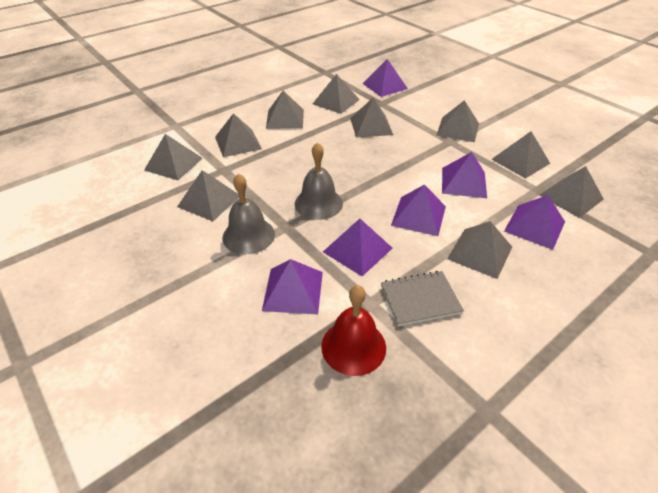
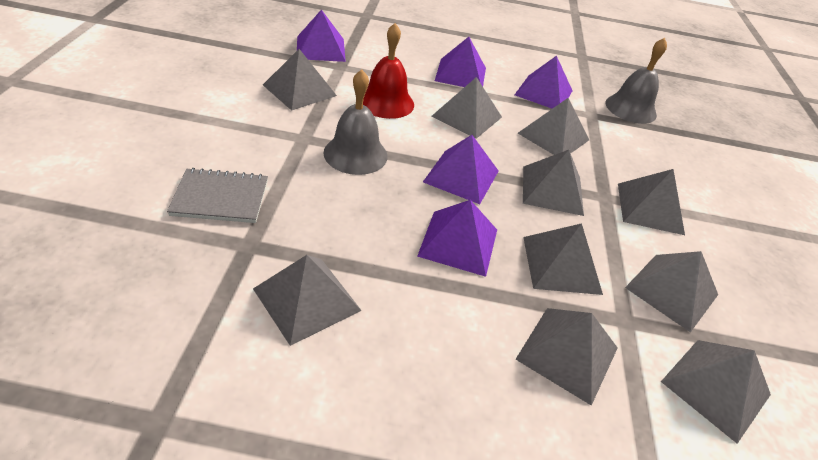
purple pyramid: 6 -> 5

